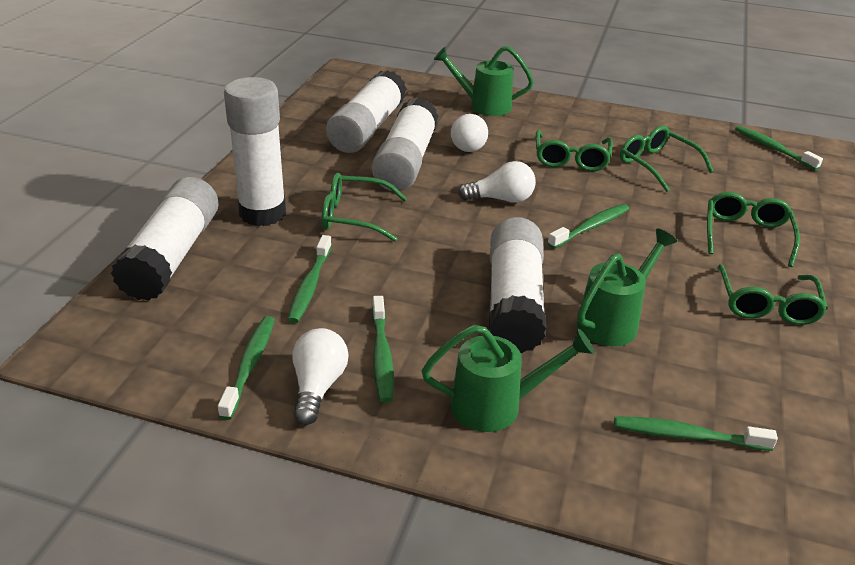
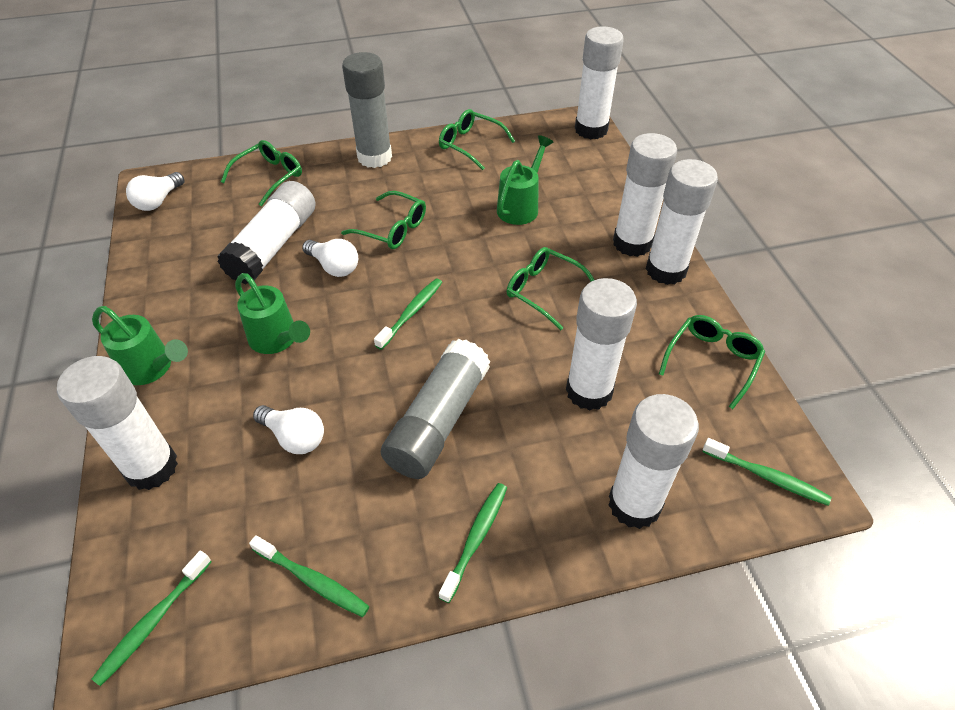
green toothbrush: 6 -> 5
grey glue stick: 0 -> 2
white glue stick: 5 -> 7

